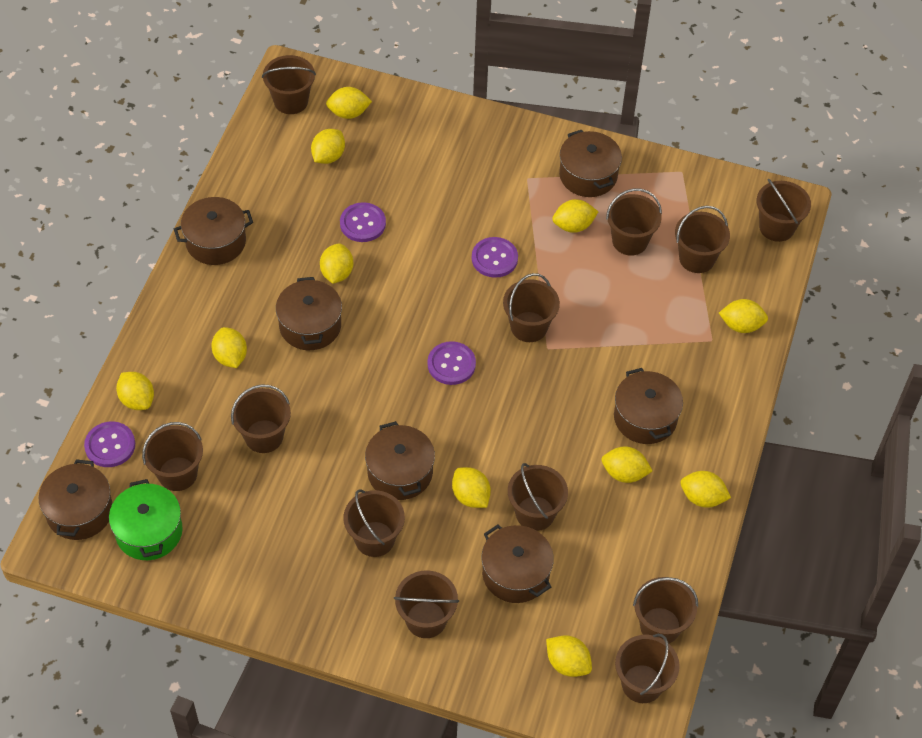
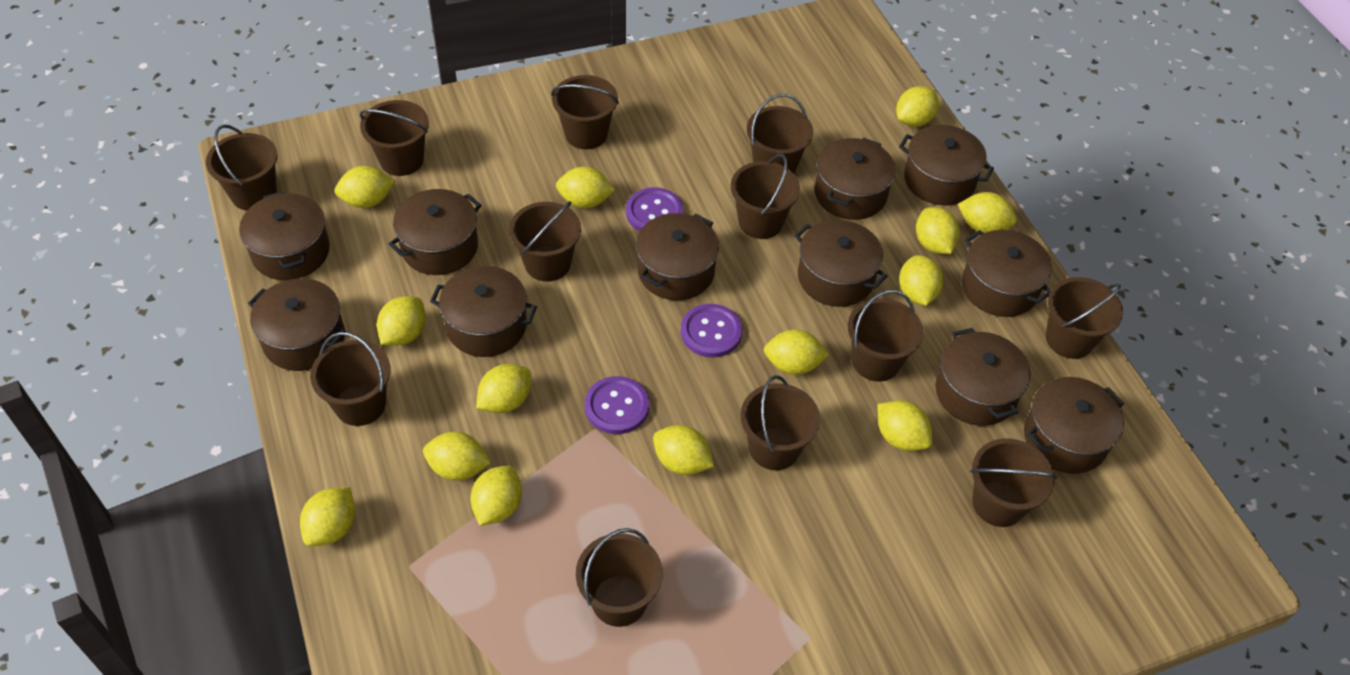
brown pot: 7 -> 11
green pot: 1 -> 0
purple button: 4 -> 3
yellow lemon: 11 -> 14

